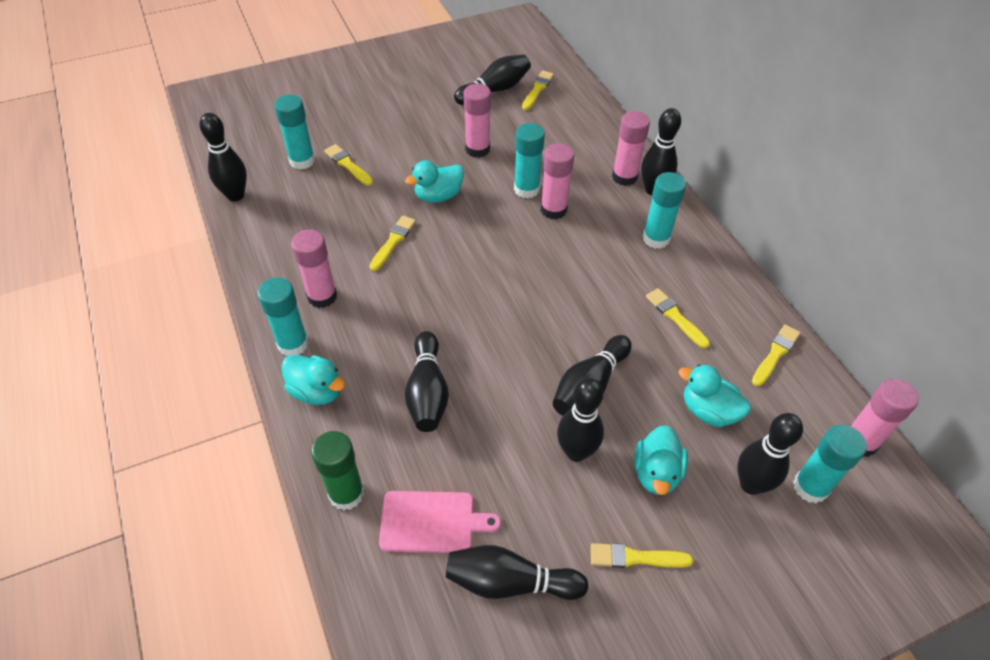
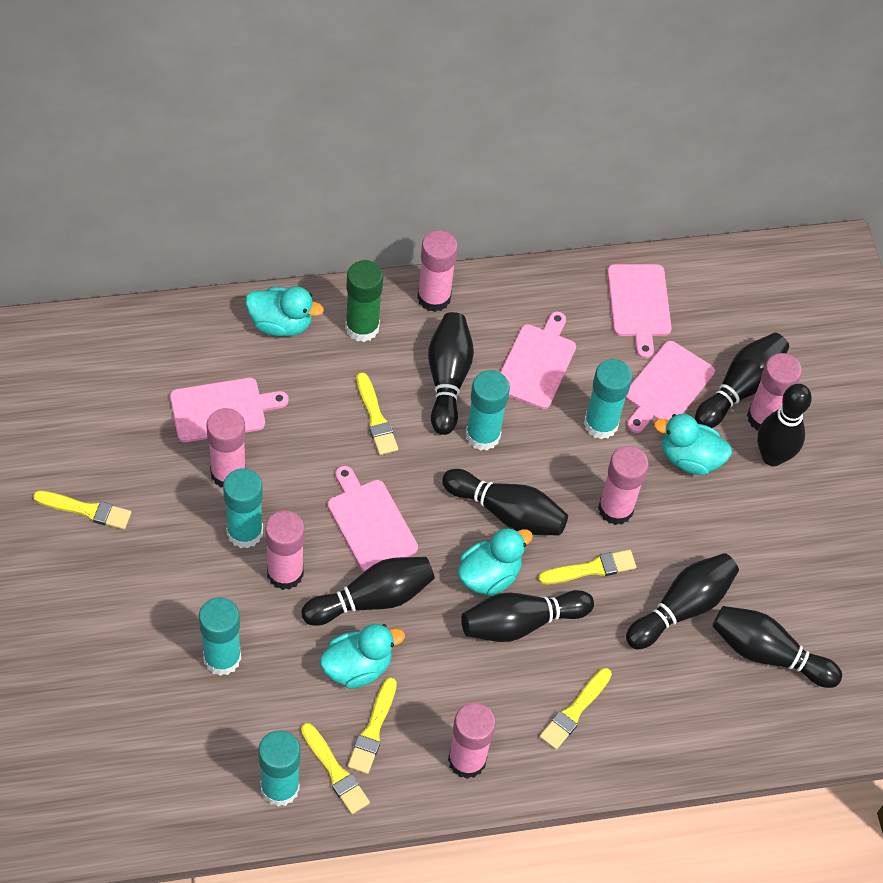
pink cutting board: 1 -> 5
pink glue stick: 5 -> 6

